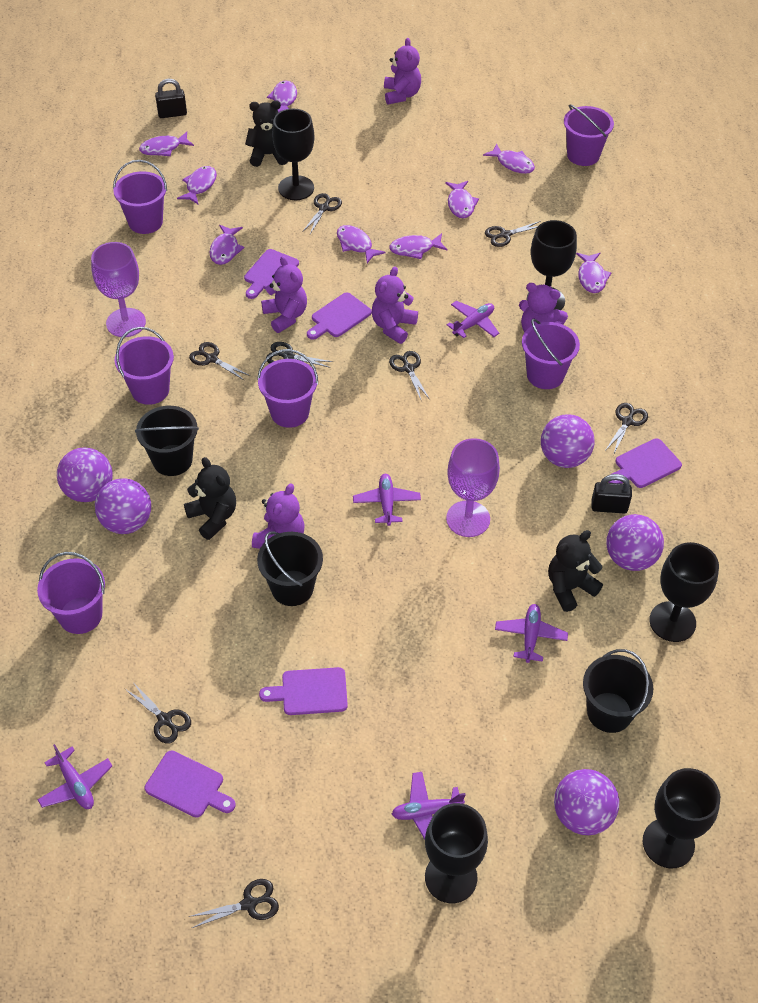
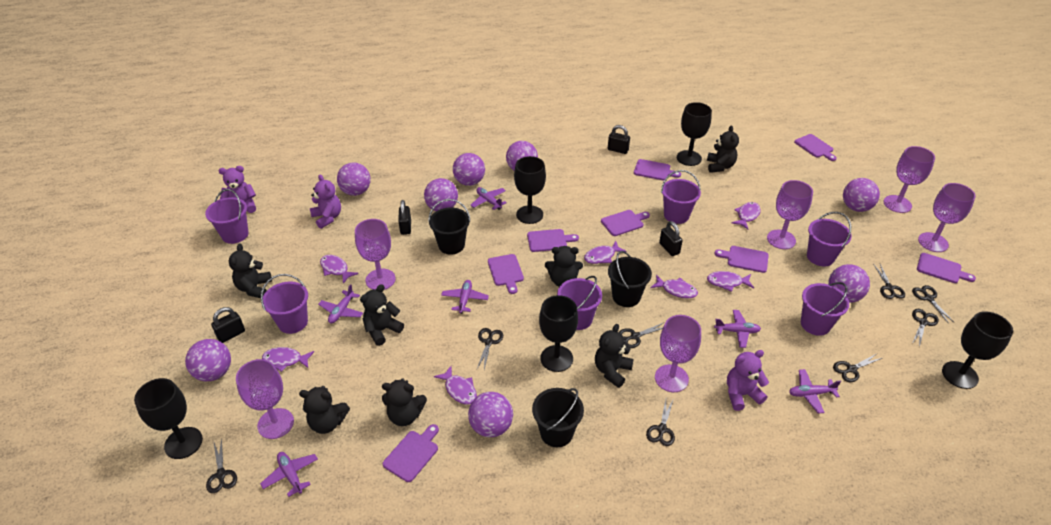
black padlock: 2 -> 4
black teddy bear: 3 -> 7
purple ball: 5 -> 8
purple cutting board: 5 -> 8
purple fish: 9 -> 7
purple goblet: 2 -> 6
purple plane: 5 -> 6
purple teddy bear: 5 -> 3

